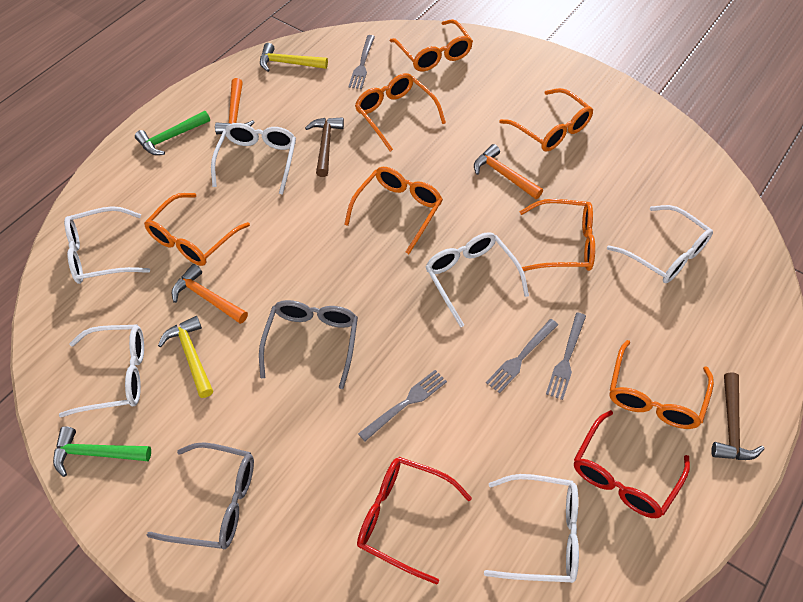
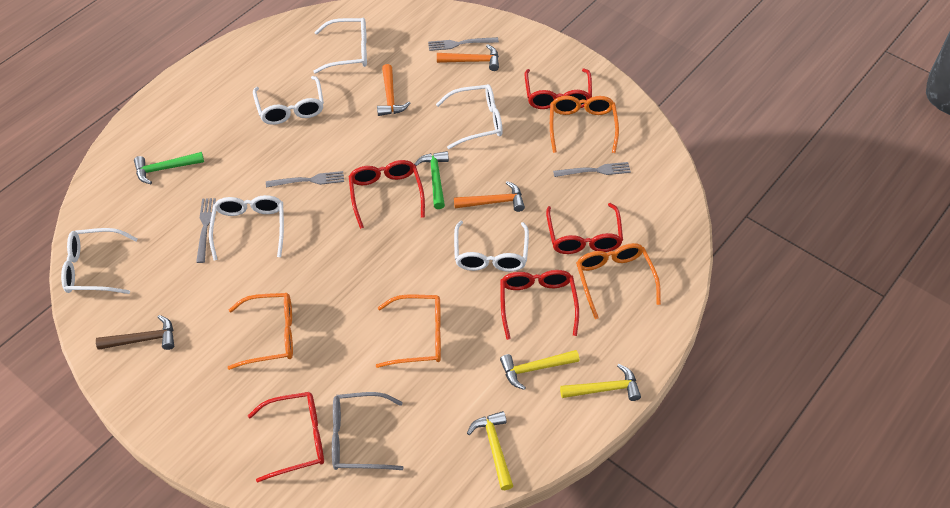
brown hammer: 2 -> 1
grey glasses: 2 -> 1
orange glasses: 7 -> 4
red glasses: 2 -> 5
yellow hammer: 2 -> 3

